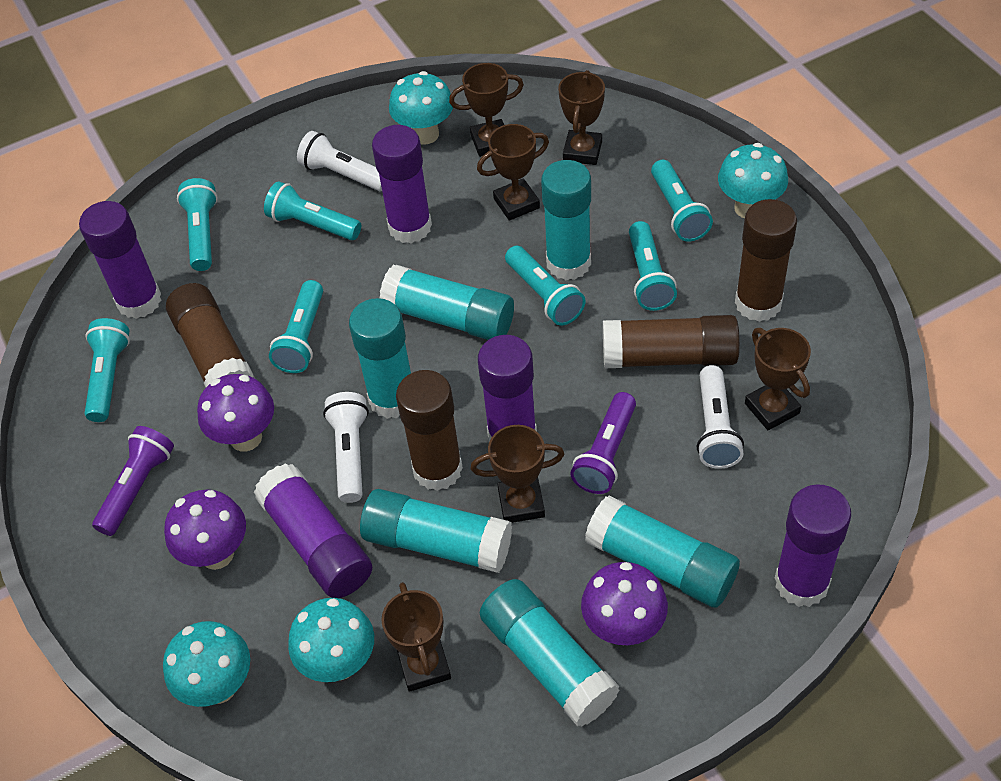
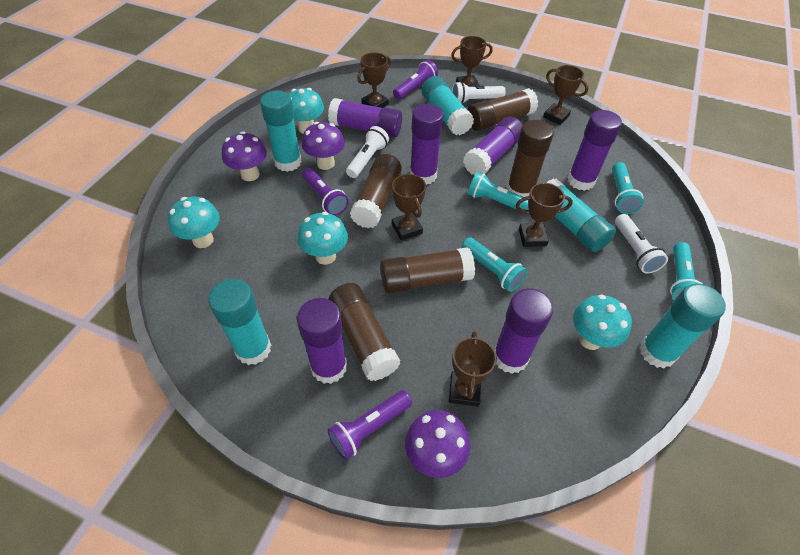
brown glue stick: 4 -> 5
purple flashlight: 2 -> 3
purple glue stick: 5 -> 6
turquoise flashlight: 7 -> 4
turquoise glue stick: 6 -> 5

